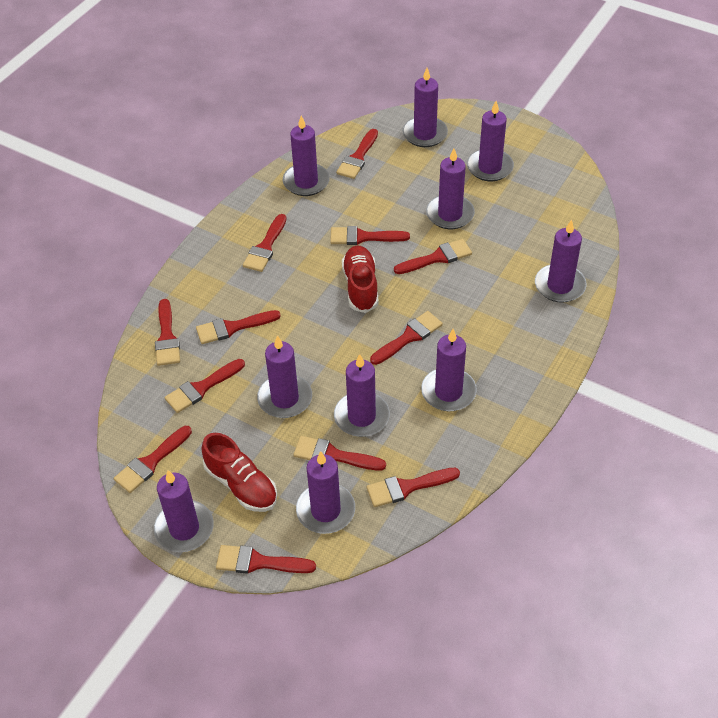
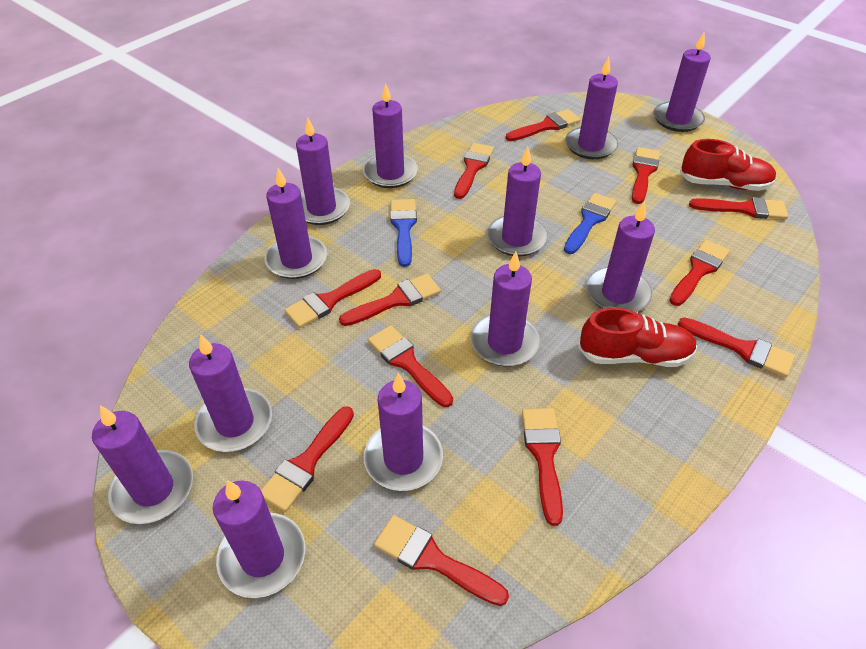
blue brush: 0 -> 2
purple candle: 10 -> 12

